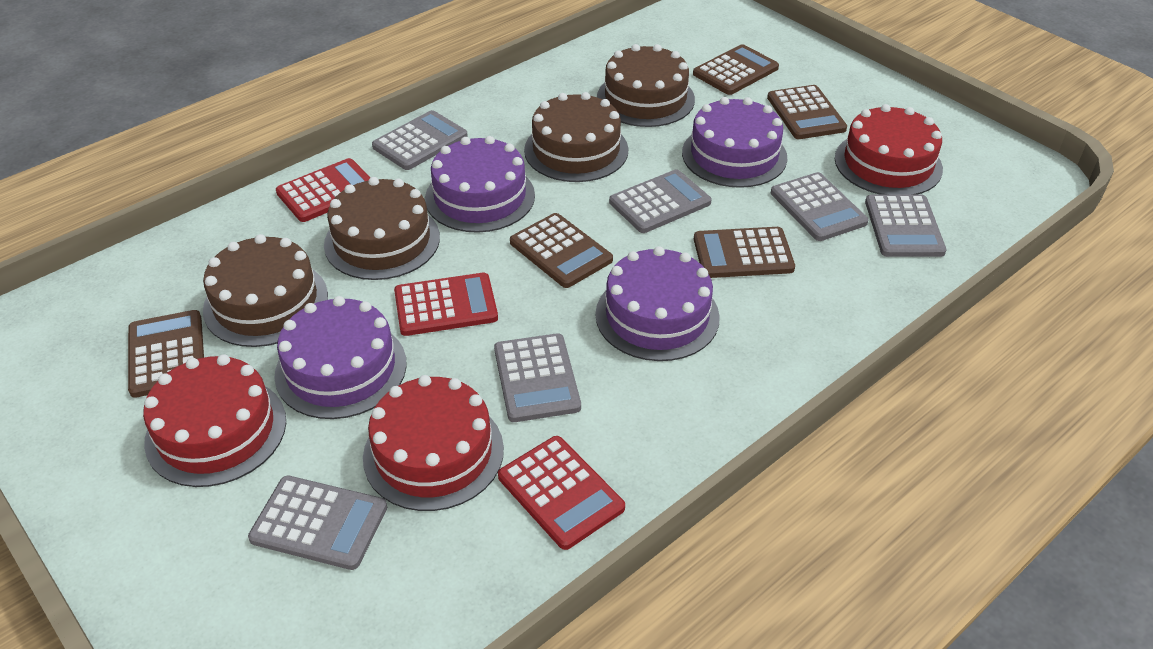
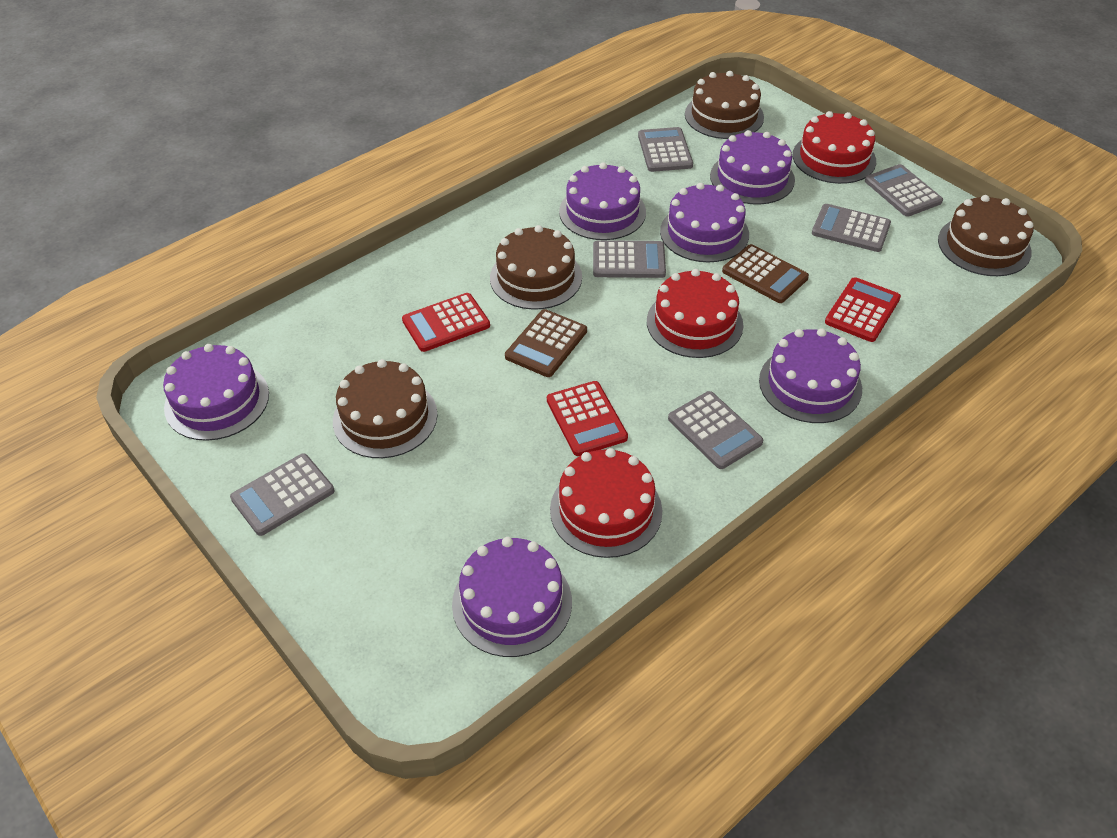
brown calculator: 5 -> 2
purple cake: 4 -> 6

